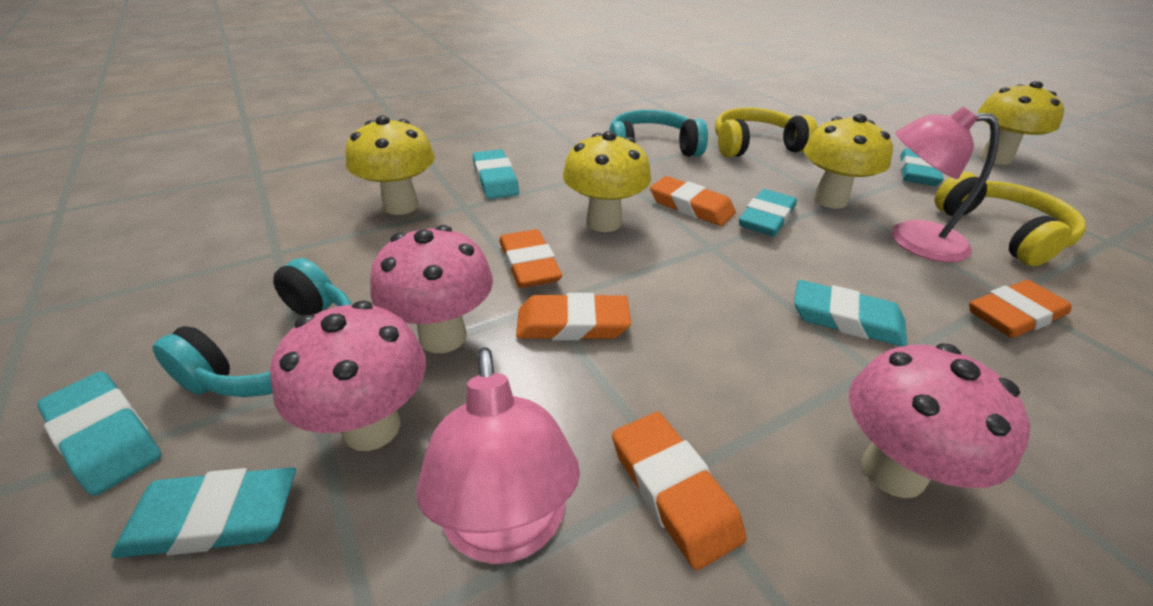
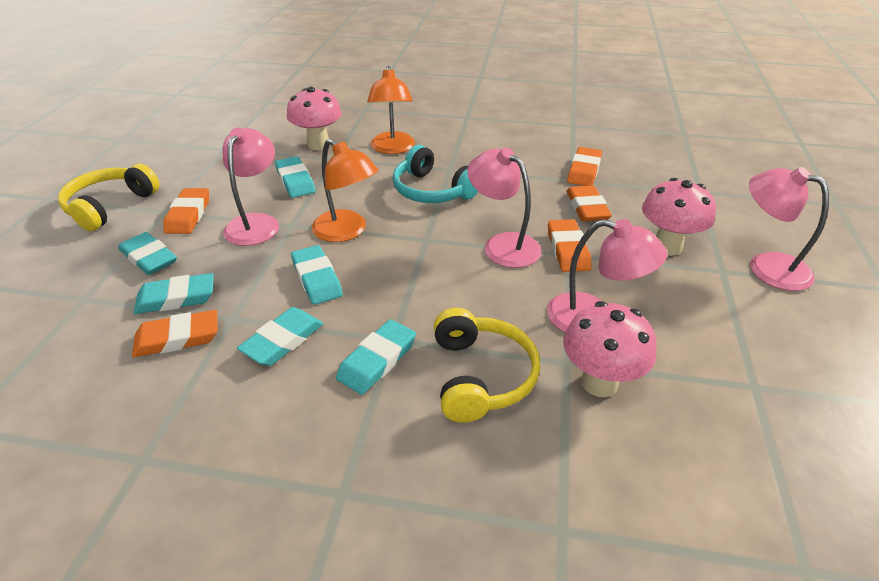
orange lamp: 0 -> 2
pink lamp: 2 -> 4
turquoise headphones: 2 -> 1
yellow mushroom: 4 -> 0

